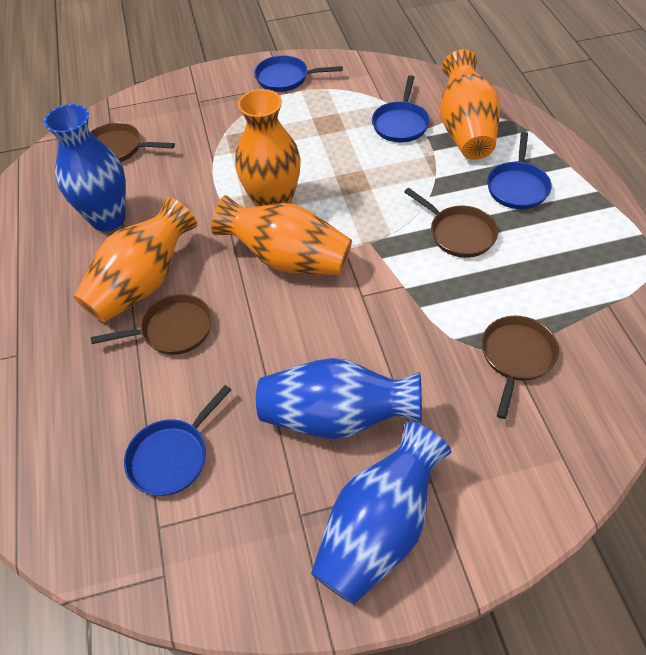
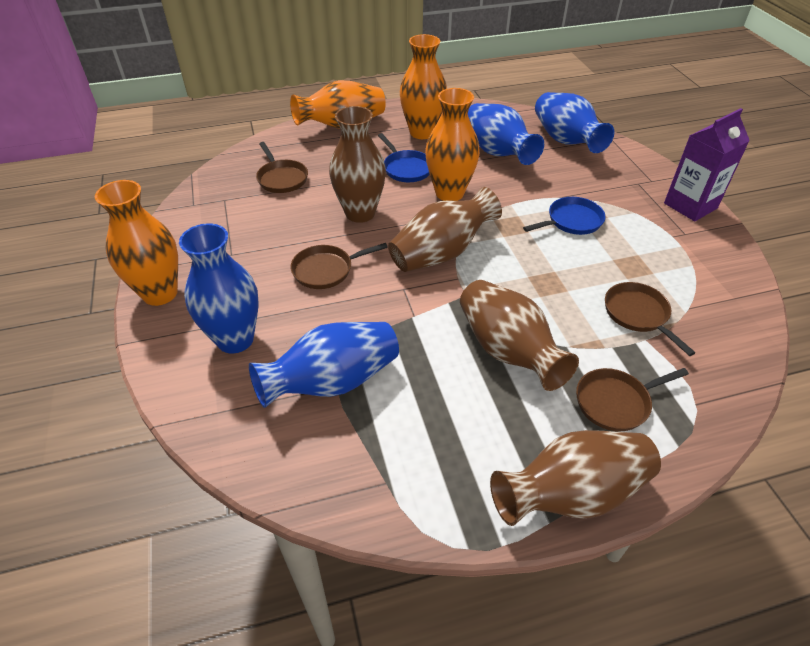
blue pan: 4 -> 2
blue vase: 3 -> 4
brown vase: 0 -> 4
purple carton: 0 -> 1

